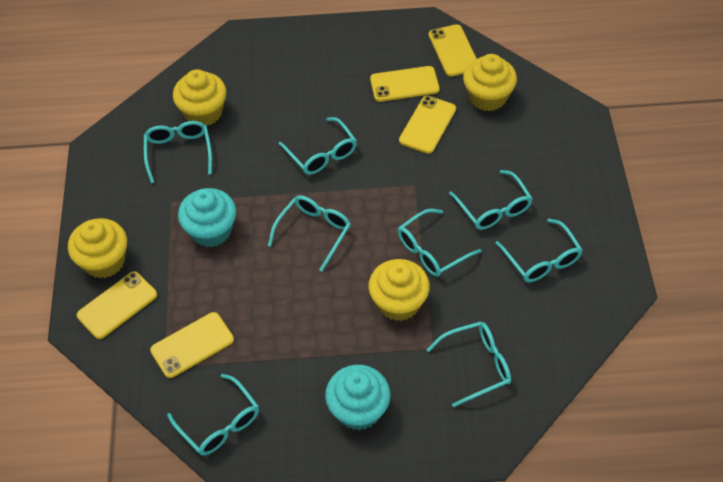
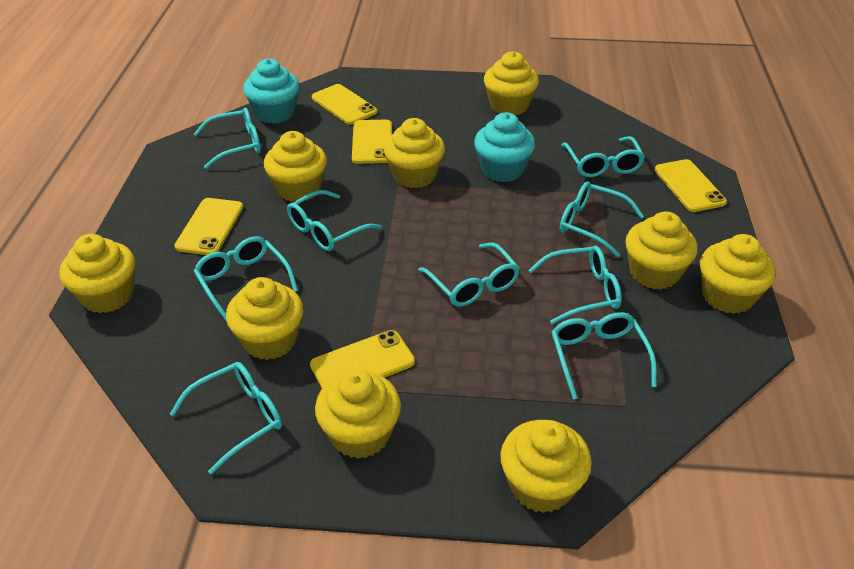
turquoise glasses: 8 -> 9
yellow cupcake: 4 -> 9

